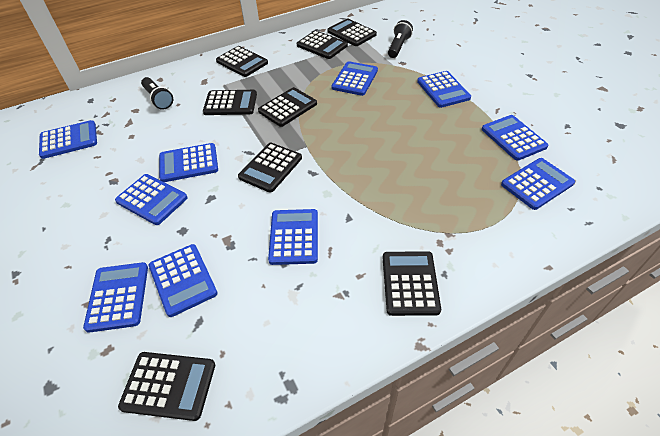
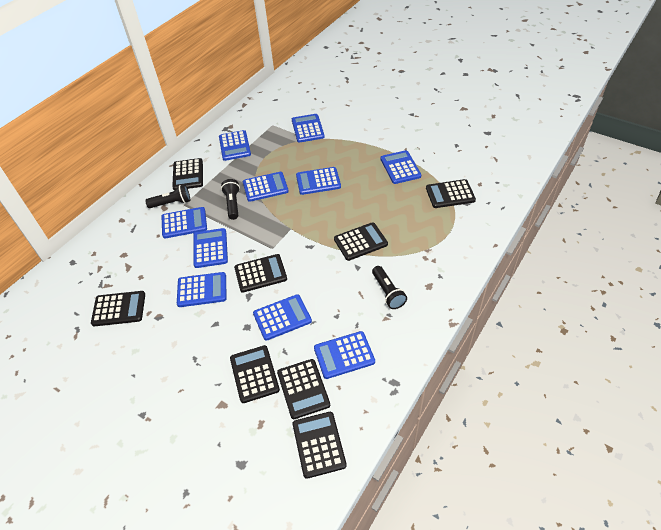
black flashlight: 2 -> 3

